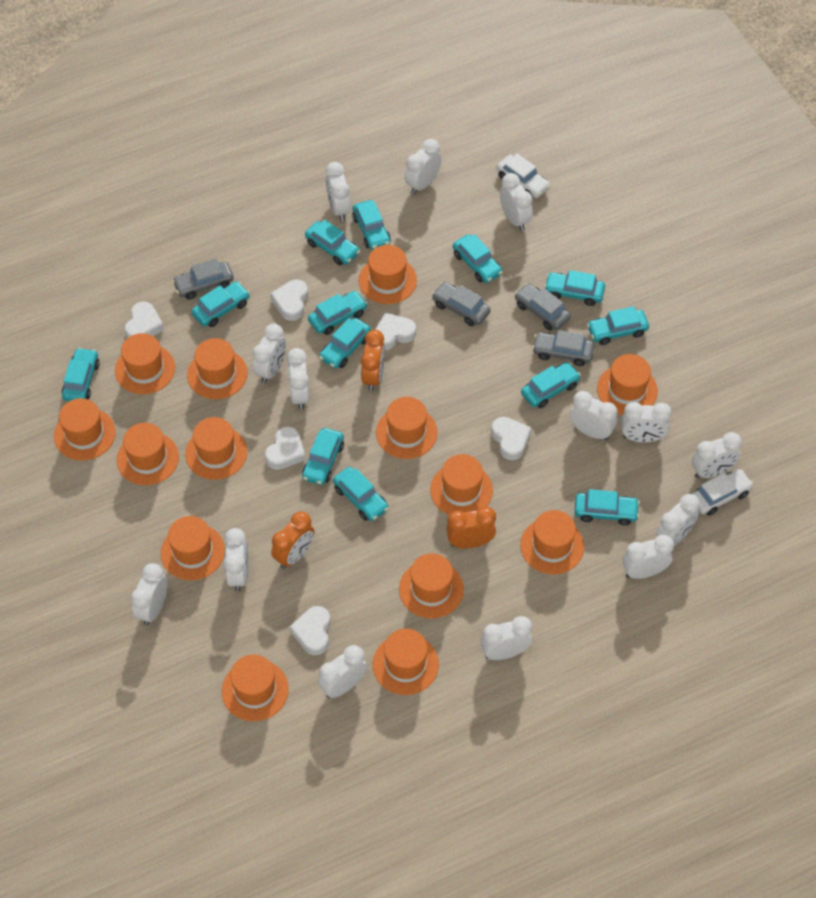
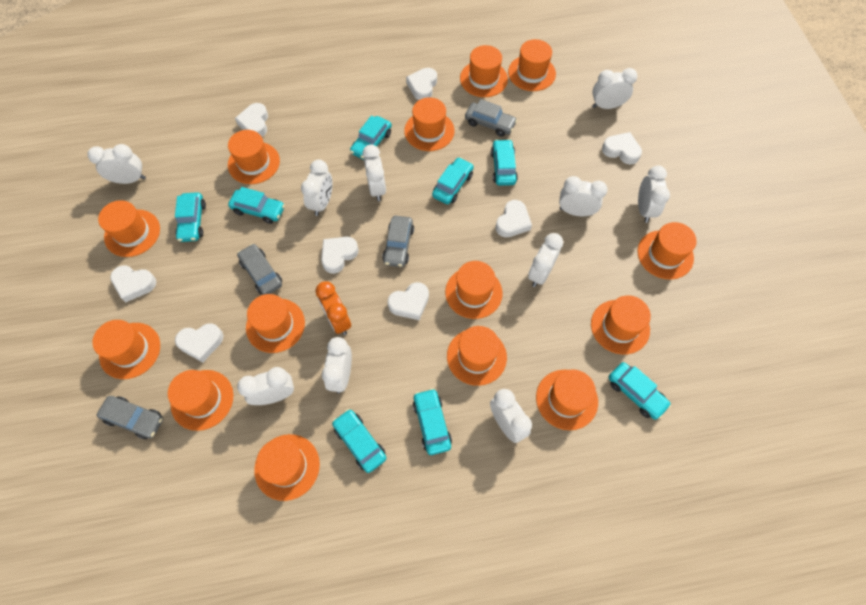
orange clock: 3 -> 1
turquoise car: 13 -> 8
white car: 2 -> 0
white clock: 14 -> 10
white heart: 6 -> 8

